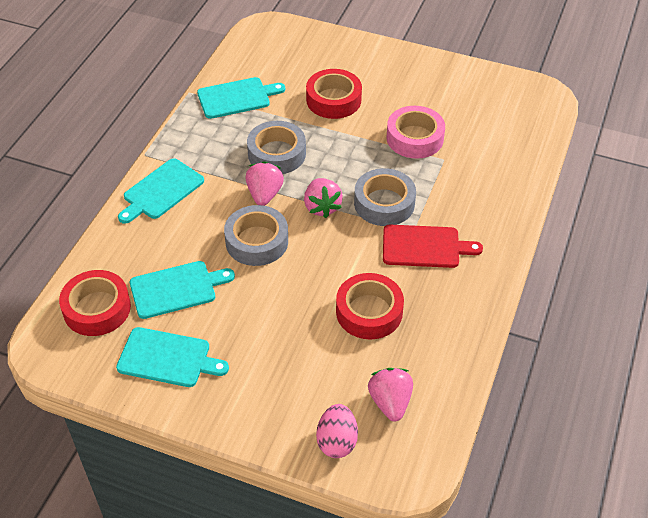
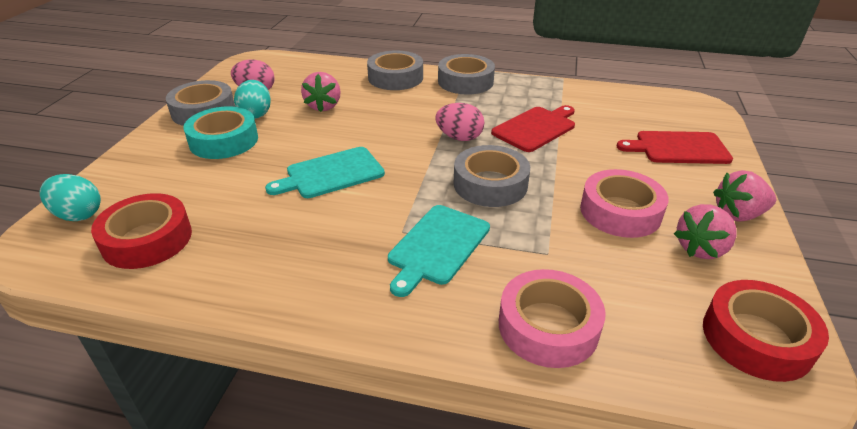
grey tape: 3 -> 4
pink egg: 1 -> 2
pink tape: 1 -> 2
red cutting board: 1 -> 2
red tape: 3 -> 2
turquoise cutting board: 4 -> 2
turquoise egg: 0 -> 2
turquoise tape: 0 -> 1

